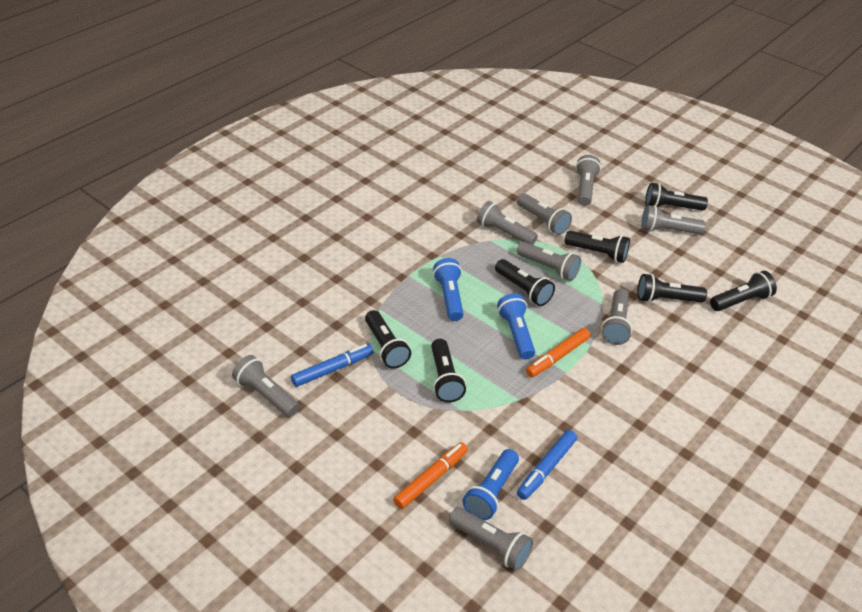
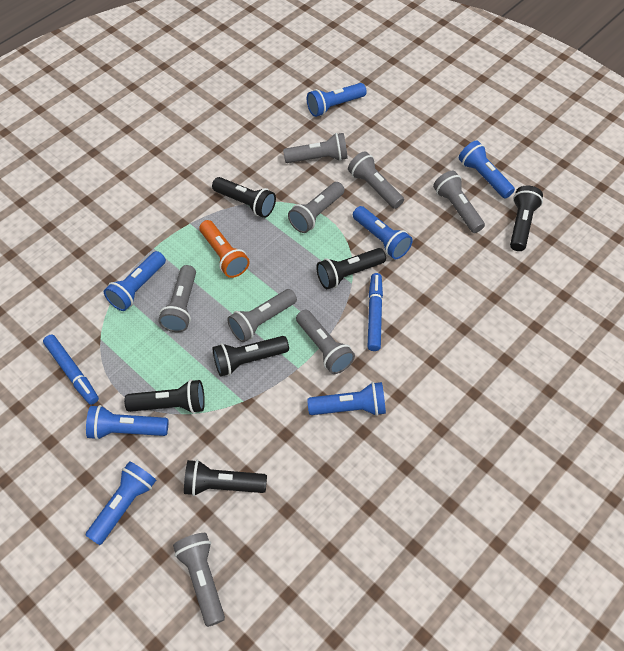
black flashlight: 7 -> 6
blue flashlight: 3 -> 7
orange flashlight: 0 -> 1
orange marker: 2 -> 0

